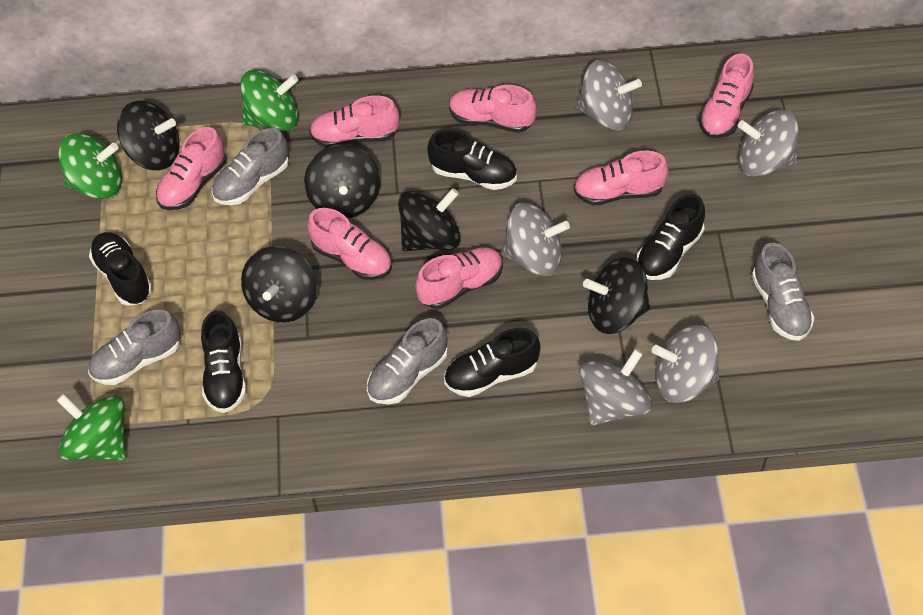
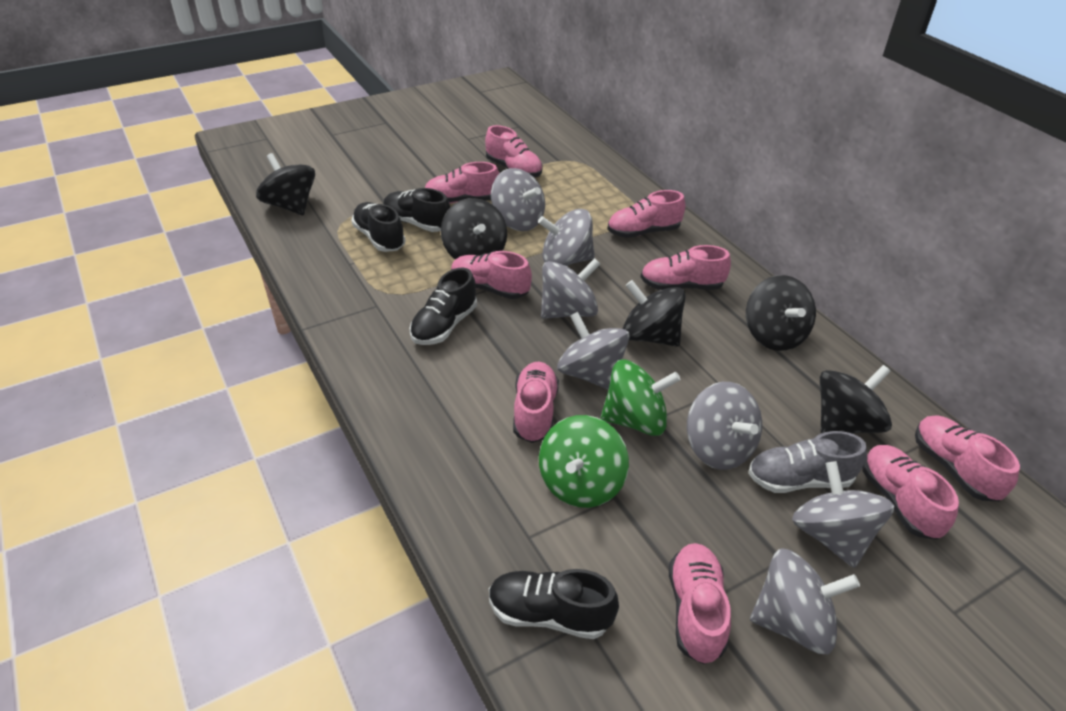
black shoe: 5 -> 4
green spinning top: 3 -> 2
grey shoe: 4 -> 1
grey spinning top: 5 -> 7
pink shoe: 7 -> 9

